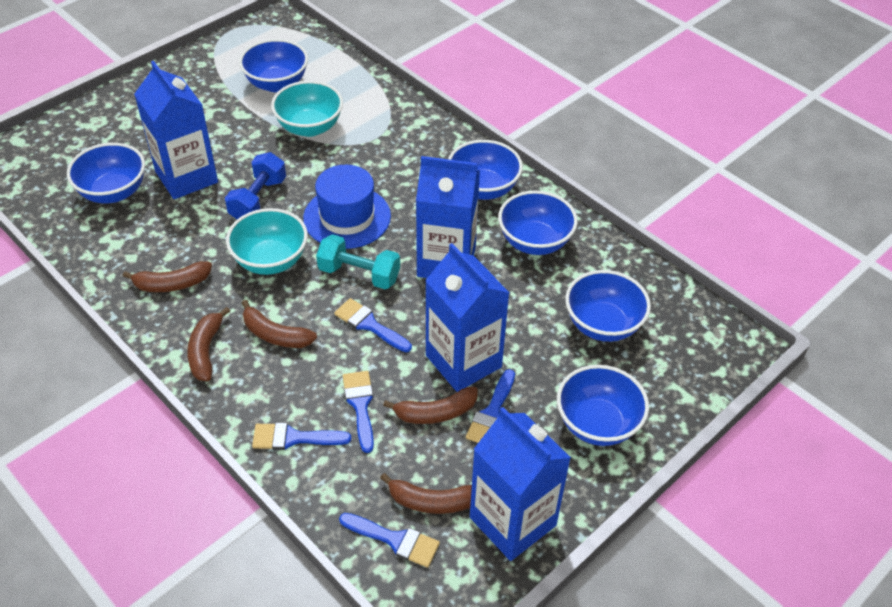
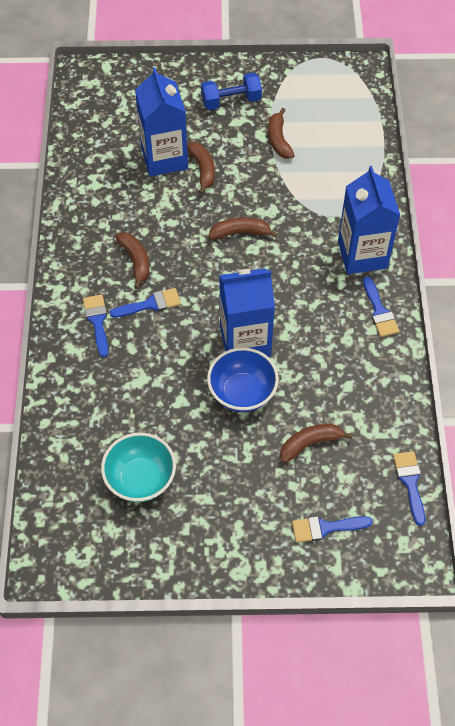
blue bowl: 6 -> 1
blue carton: 4 -> 3
blue hat: 1 -> 0
turquoise bowl: 2 -> 1
turquoise dumbbell: 1 -> 0

